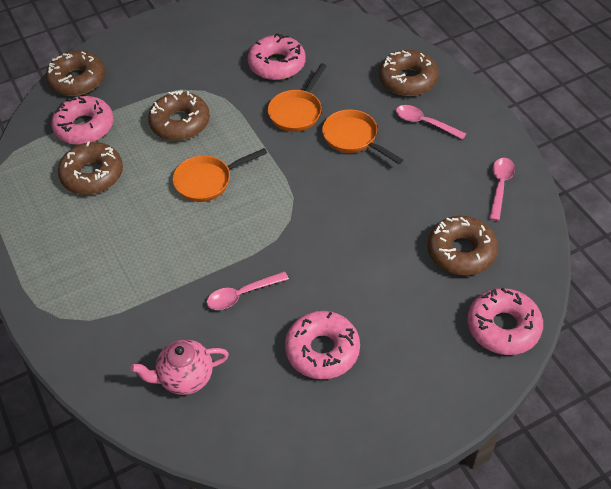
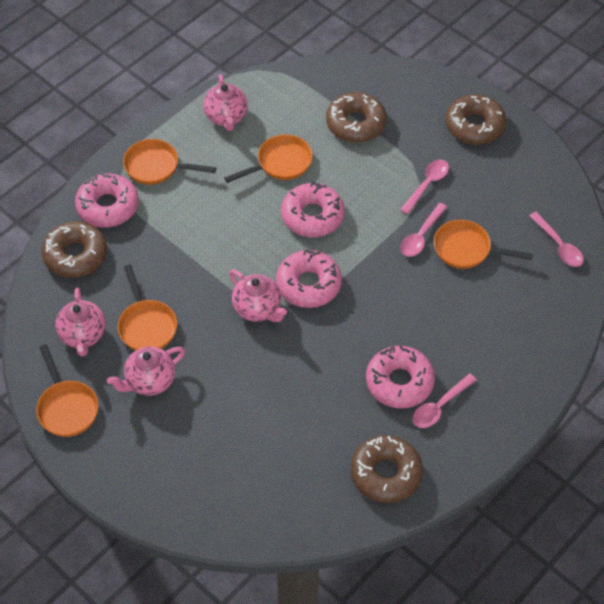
brown donut: 5 -> 4
orange pan: 3 -> 5
pink spoon: 3 -> 4
pink teapot: 1 -> 4

